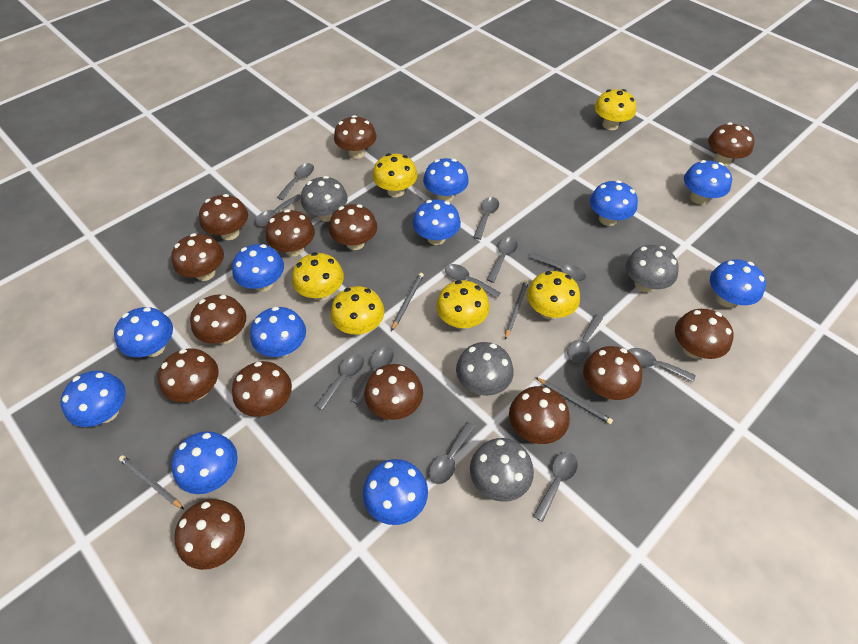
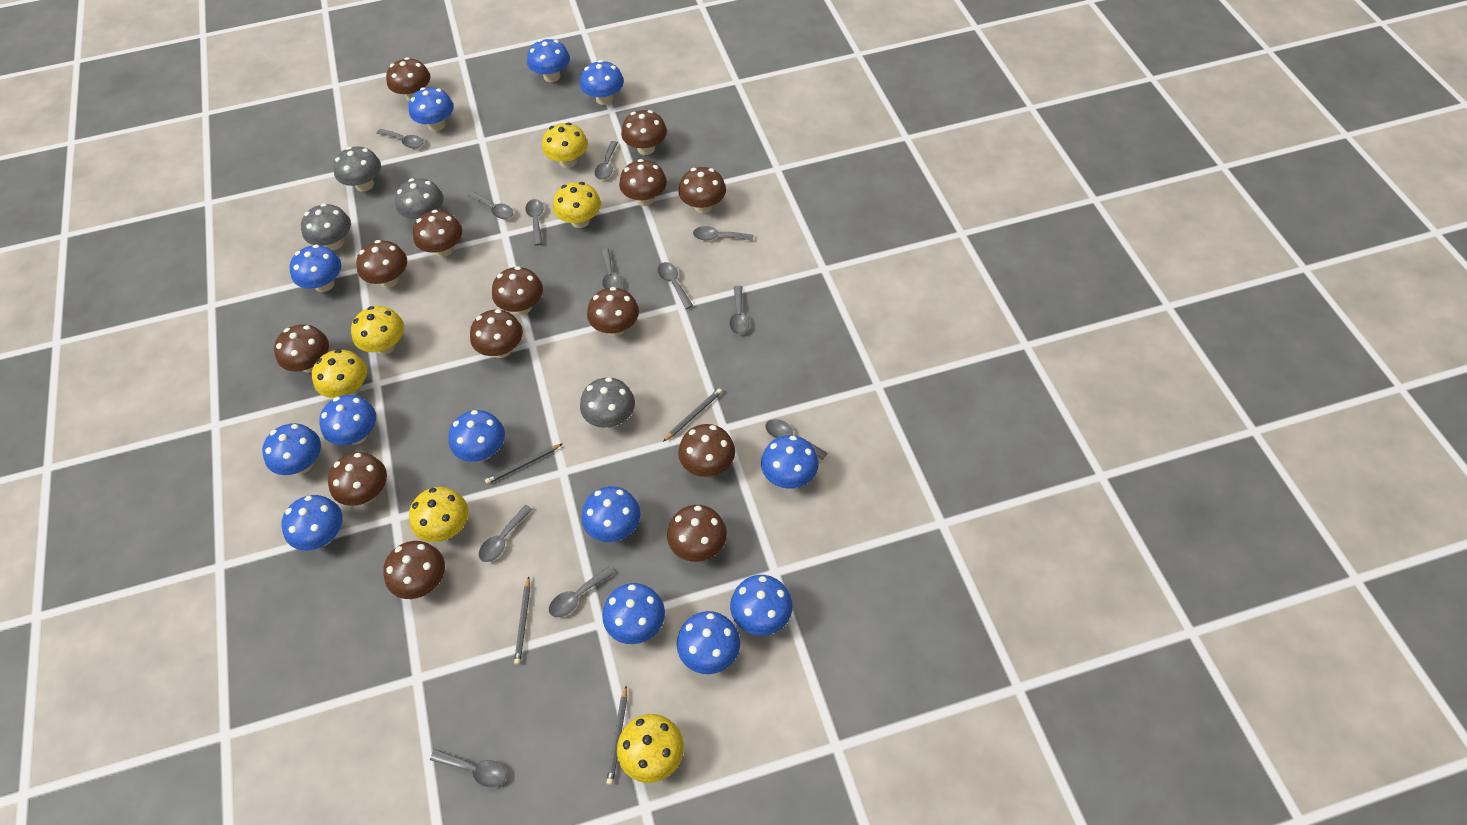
blue mushroom: 11 -> 13

